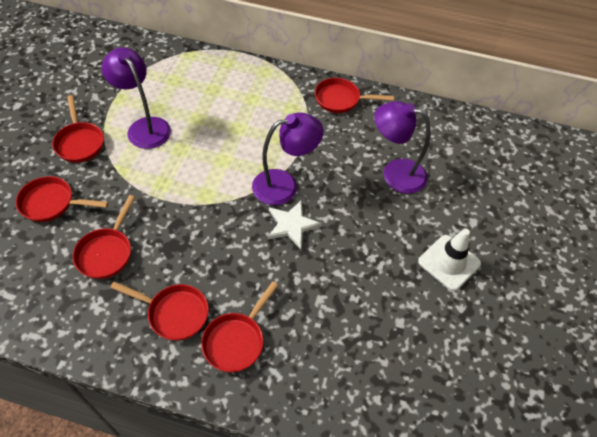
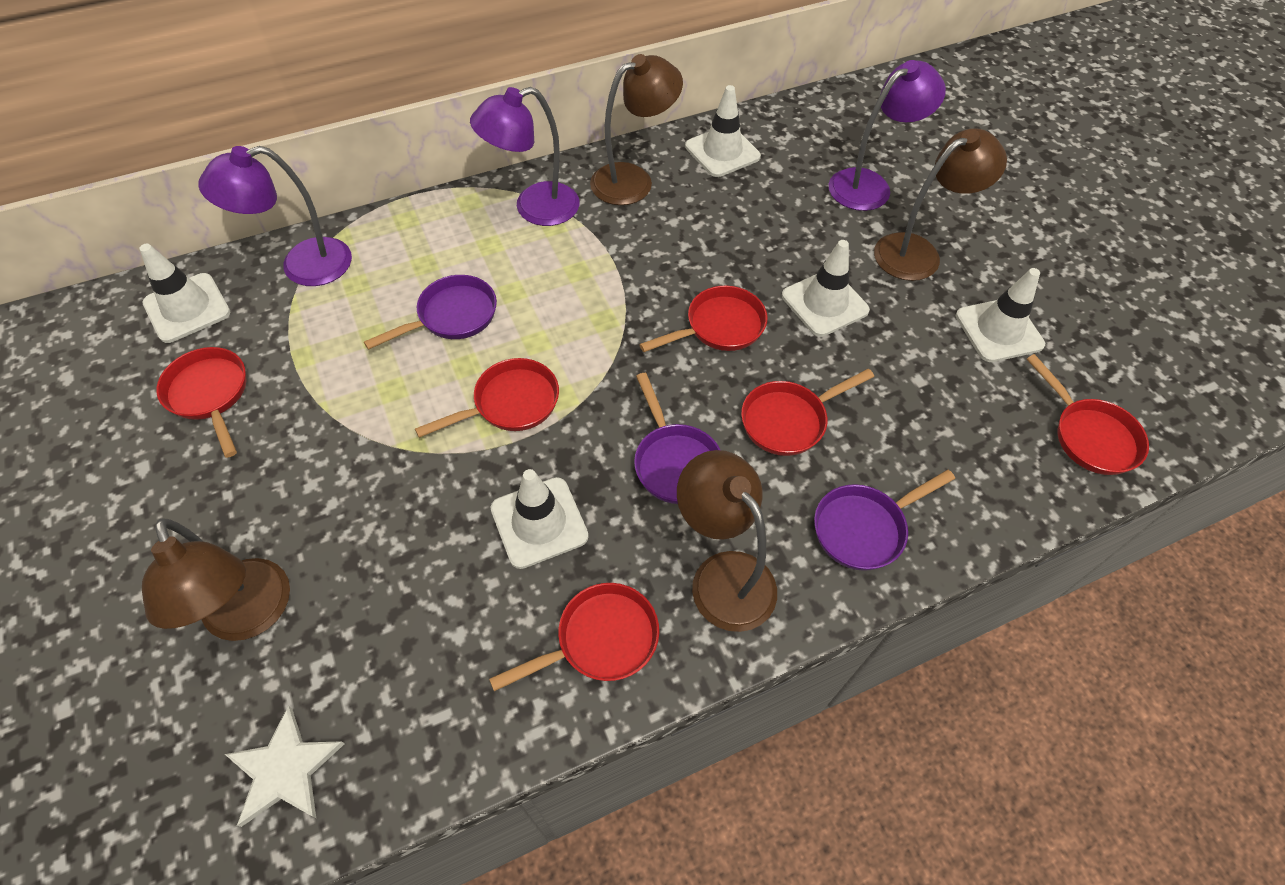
brown lamp: 0 -> 4
purple pan: 0 -> 3
white traffic cone: 1 -> 5

